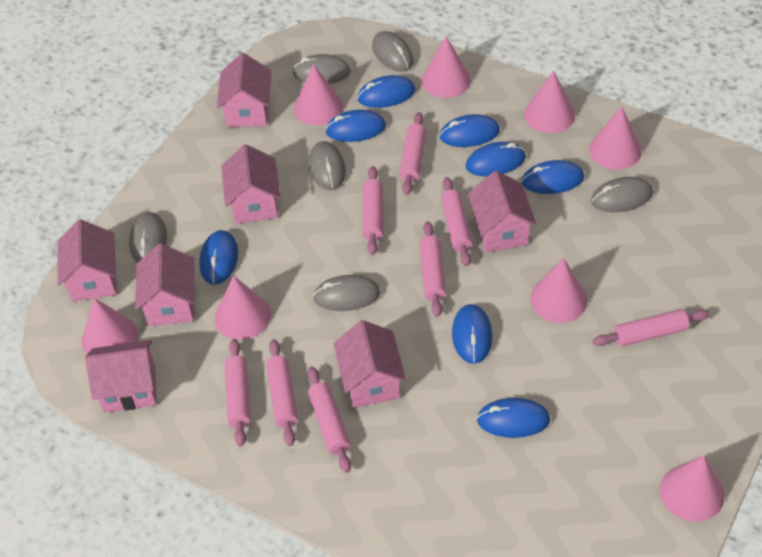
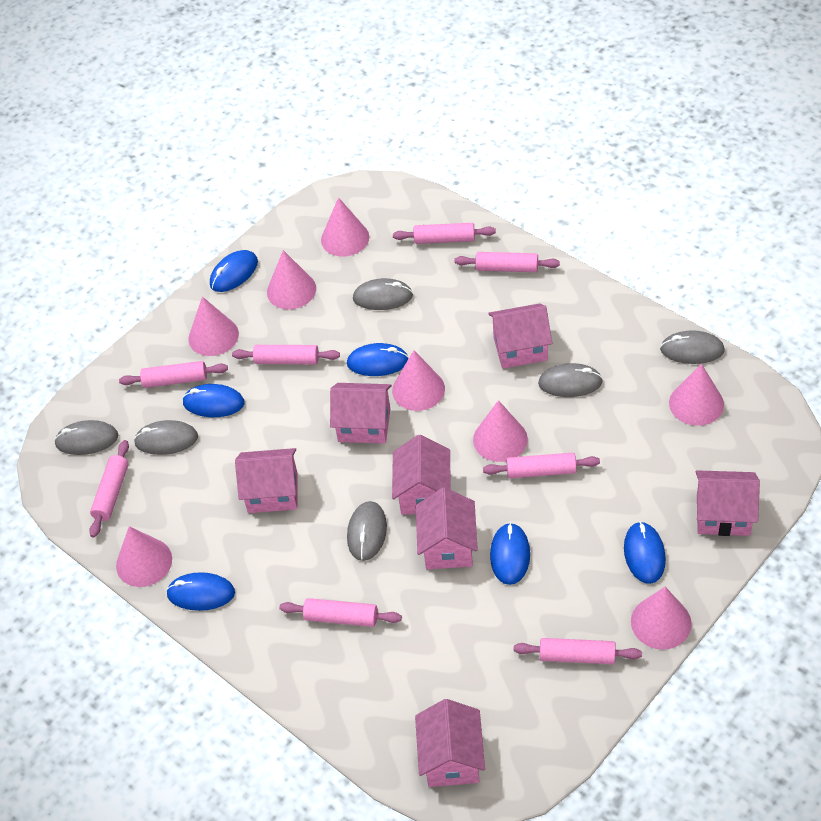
blue mouse: 8 -> 6

